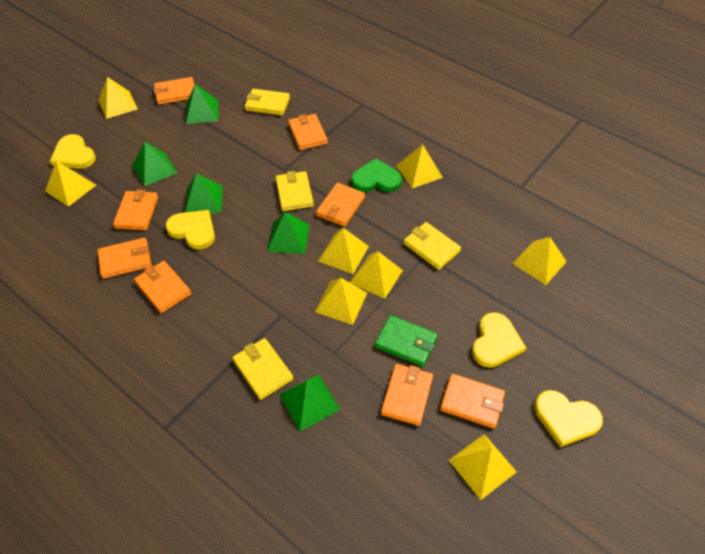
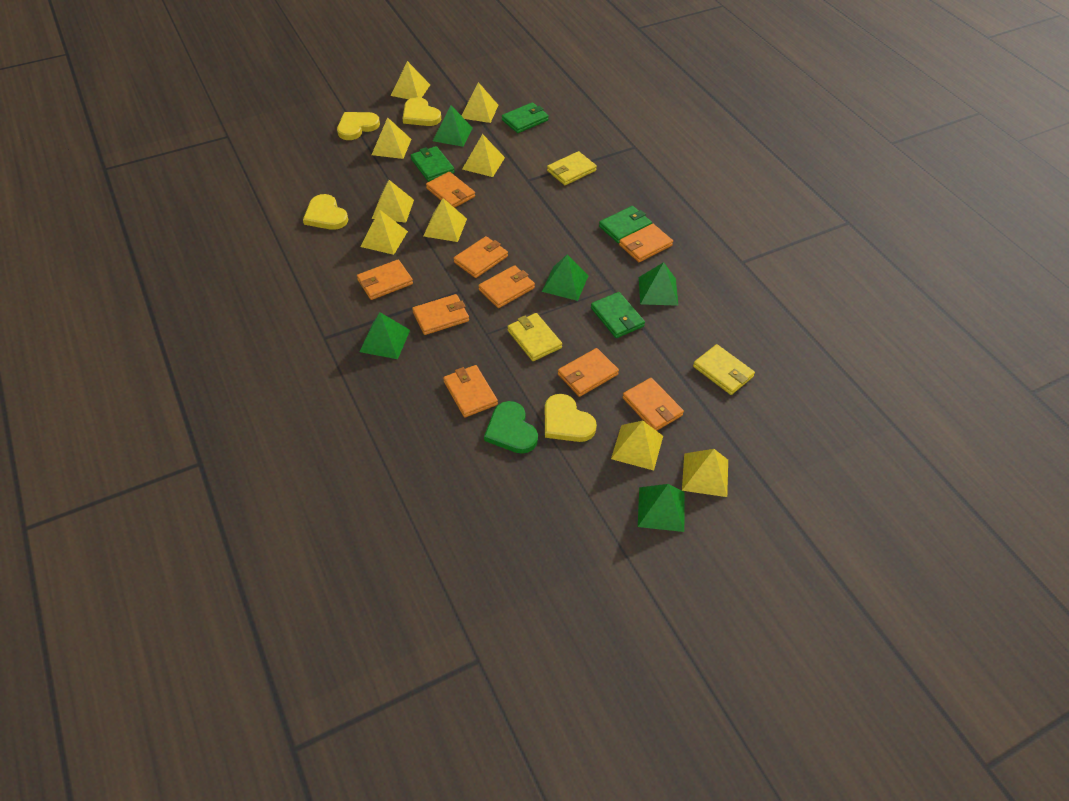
green wallet: 1 -> 4
orange wallet: 8 -> 9
yellow pyramid: 8 -> 9
yellow wallet: 4 -> 3

